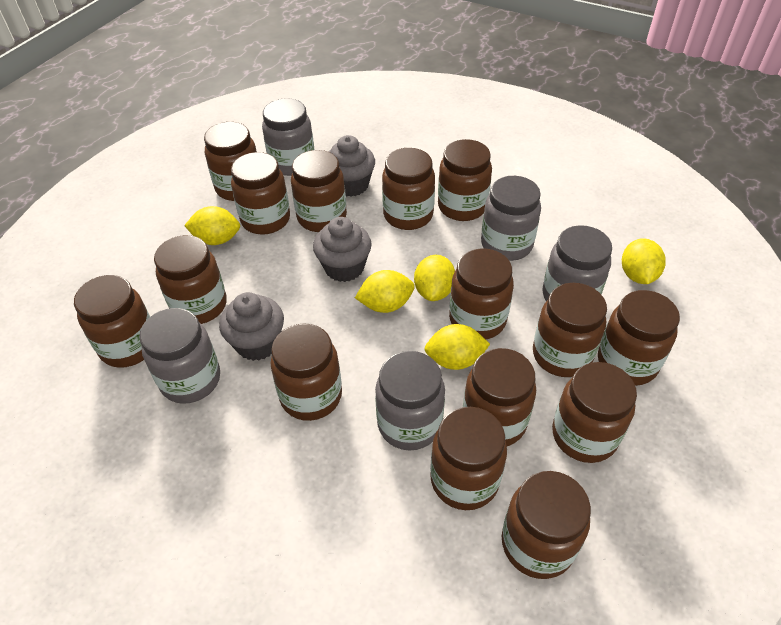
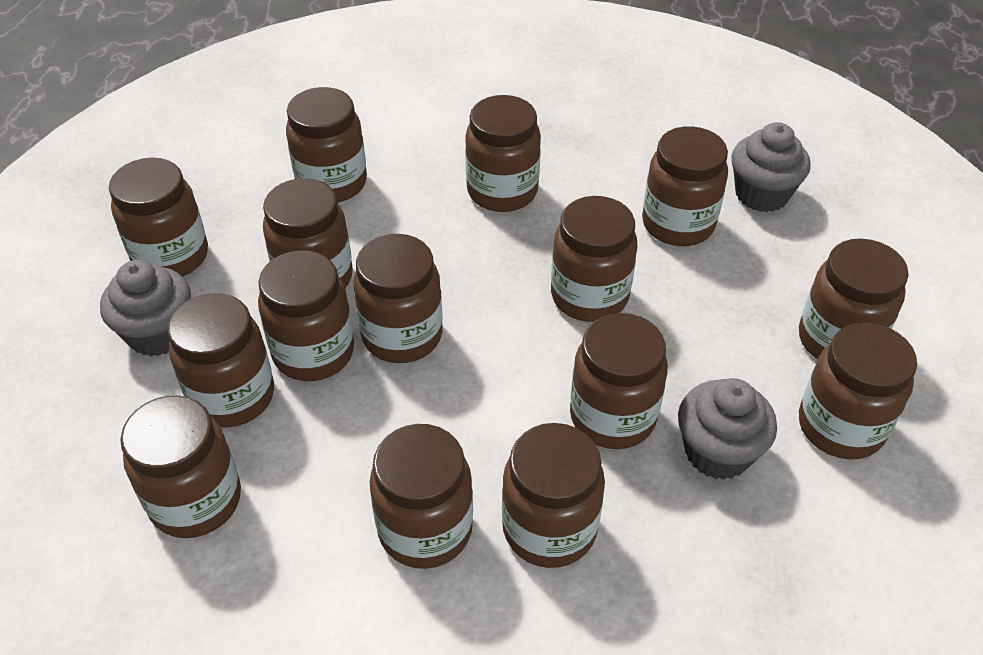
grey jar: 5 -> 0
yellow lemon: 5 -> 0

